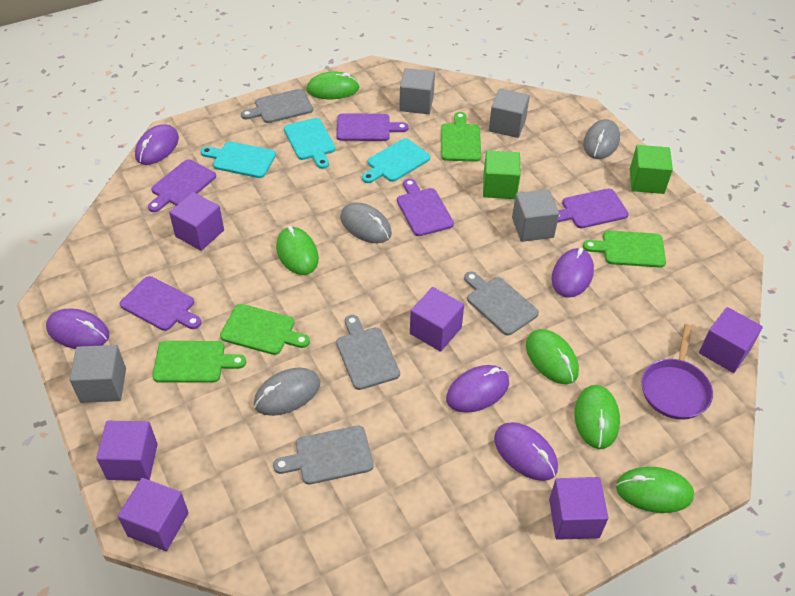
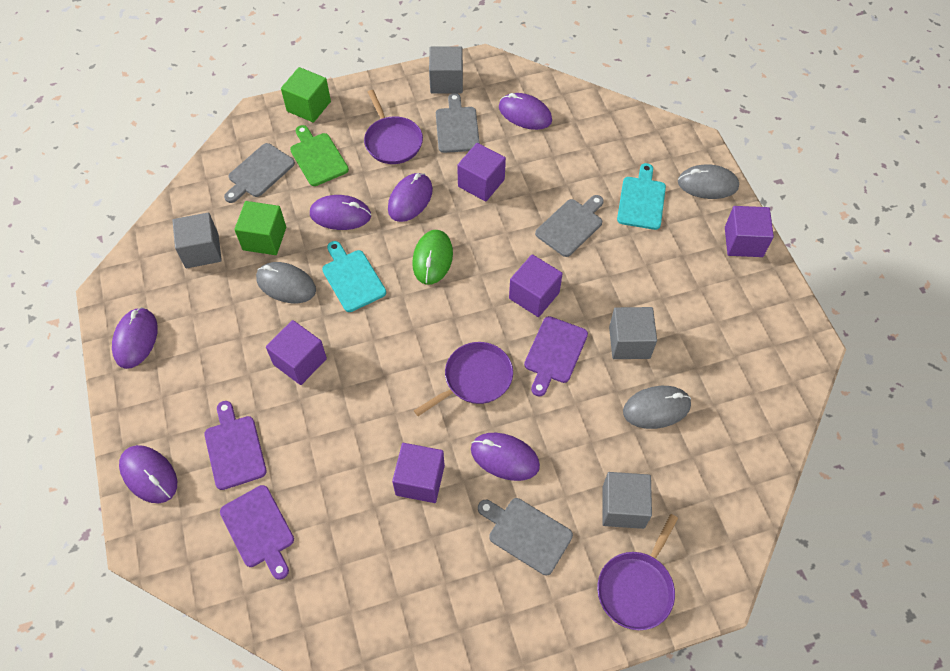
green cutting board: 4 -> 1
green mouse: 5 -> 1
purple cube: 6 -> 5
purple cutting board: 5 -> 3
purple mouse: 5 -> 6
purple pan: 1 -> 3
turquoise cutting board: 3 -> 2

